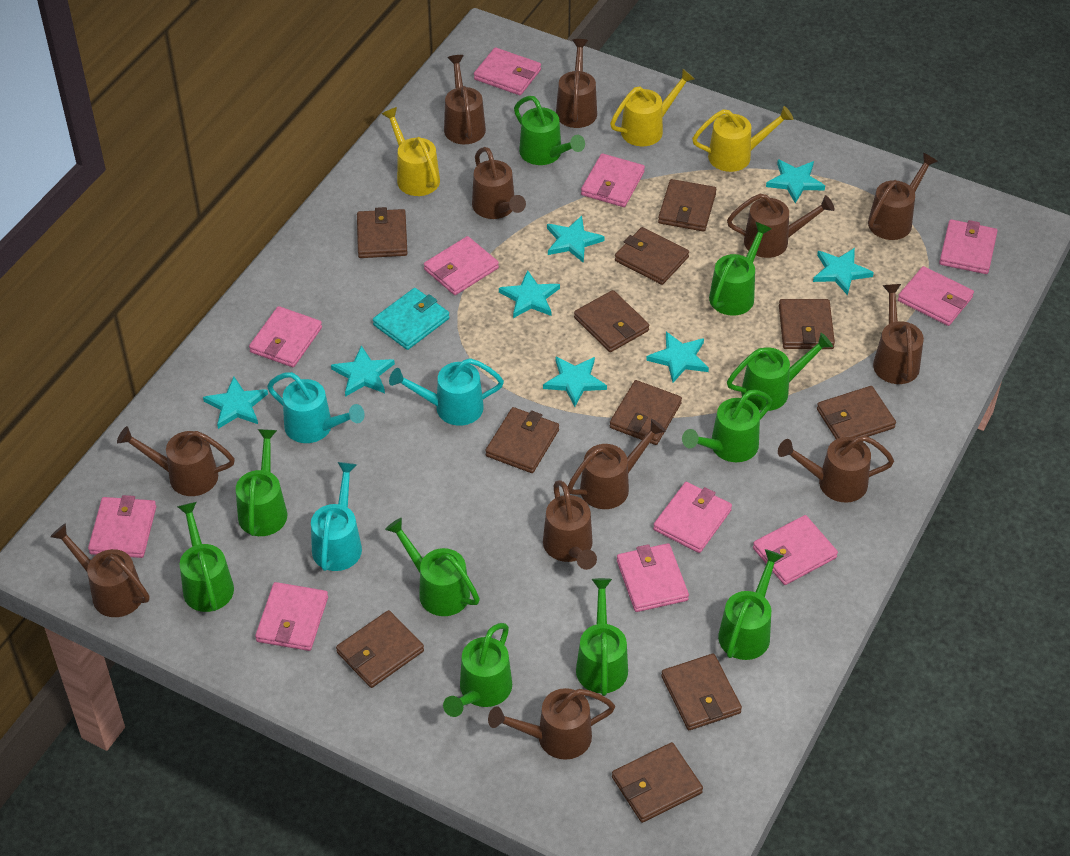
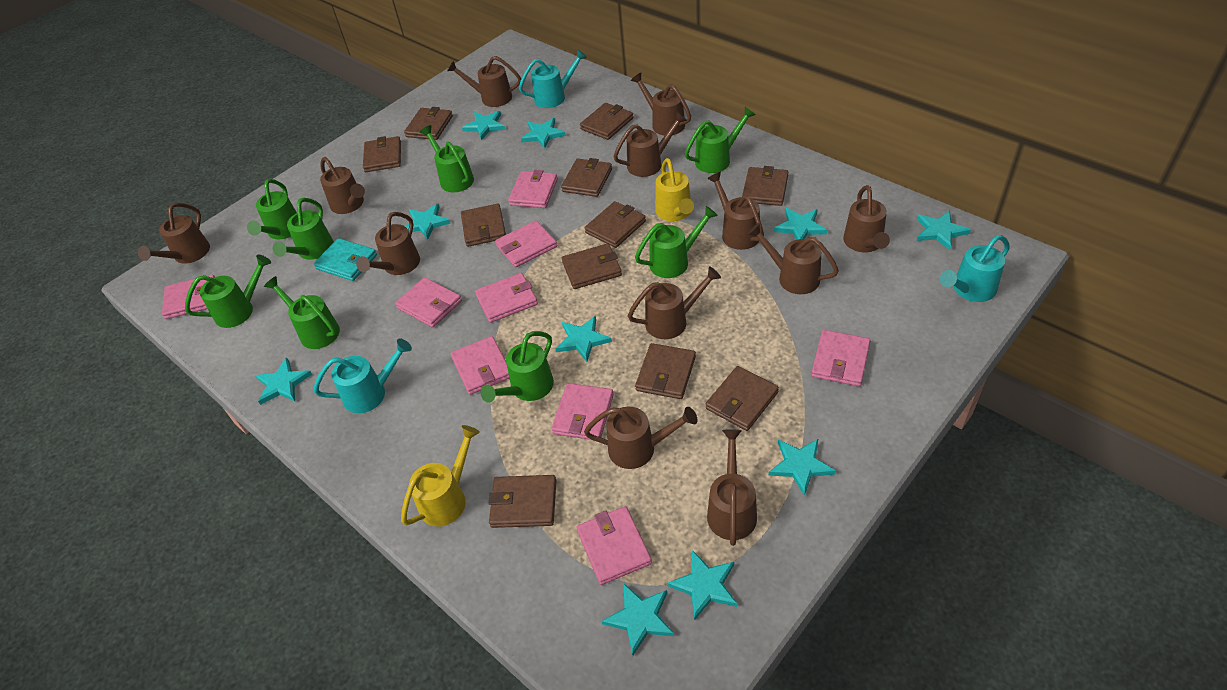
green watering can: 10 -> 8
pink wallet: 11 -> 9
turquoise star: 8 -> 10
yellow watering can: 3 -> 2

